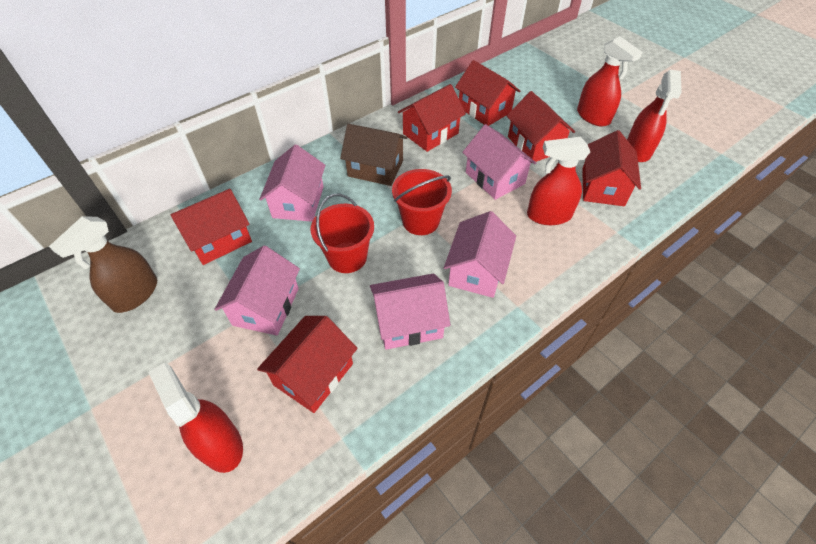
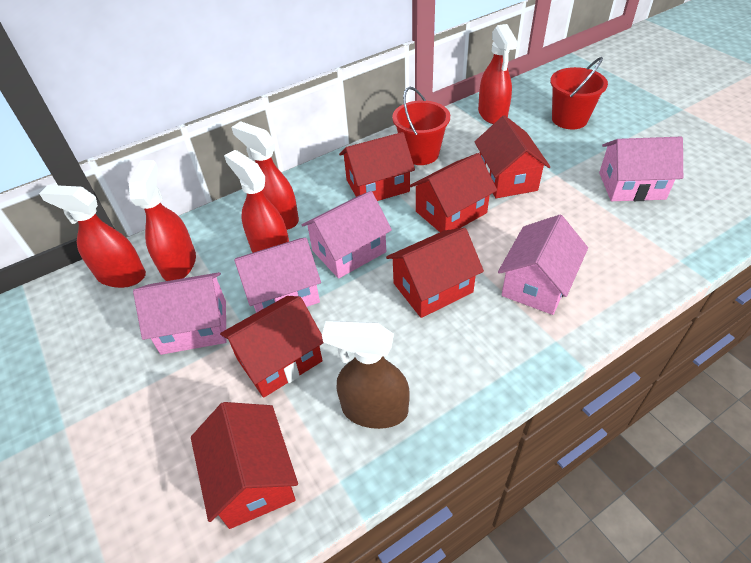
brown house: 1 -> 0
red spray bottle: 4 -> 5

